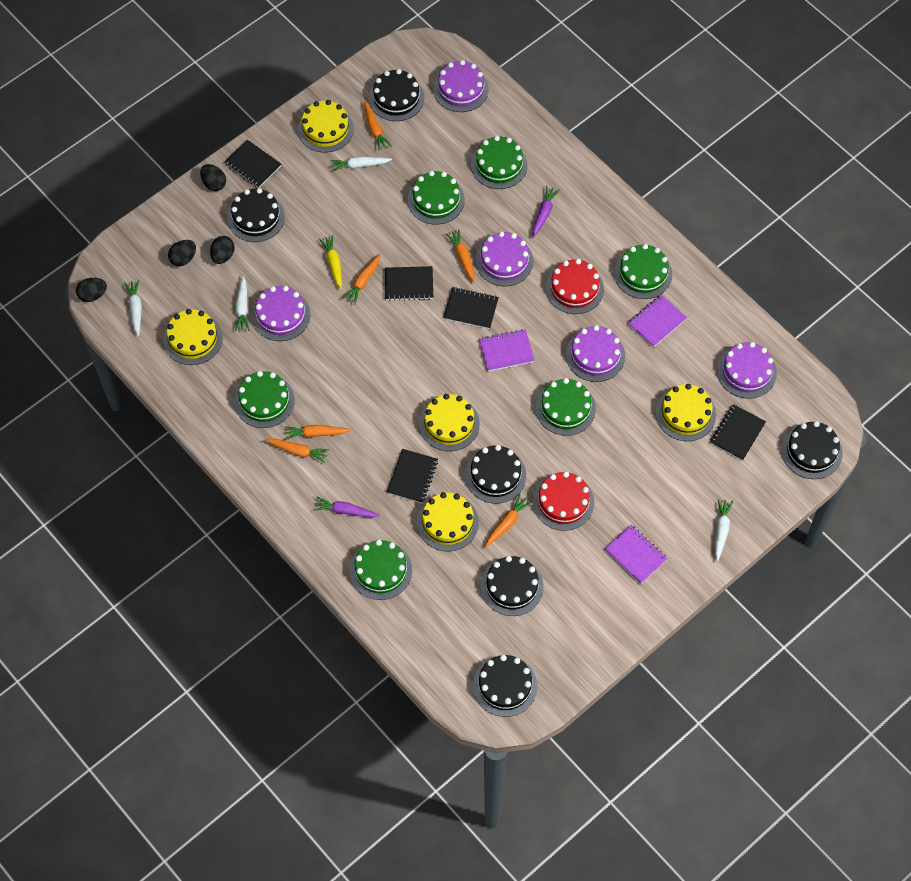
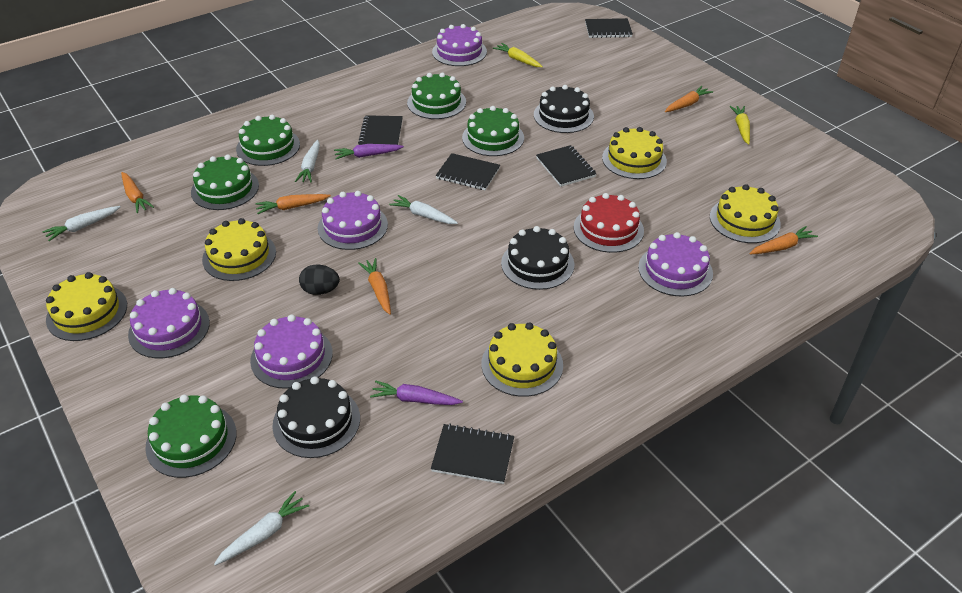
black cake: 6 -> 3
black egg: 4 -> 1
green cake: 6 -> 5
orange carrot: 6 -> 5
purple notebook: 3 -> 0
red cake: 2 -> 1
yellow carrot: 1 -> 2

